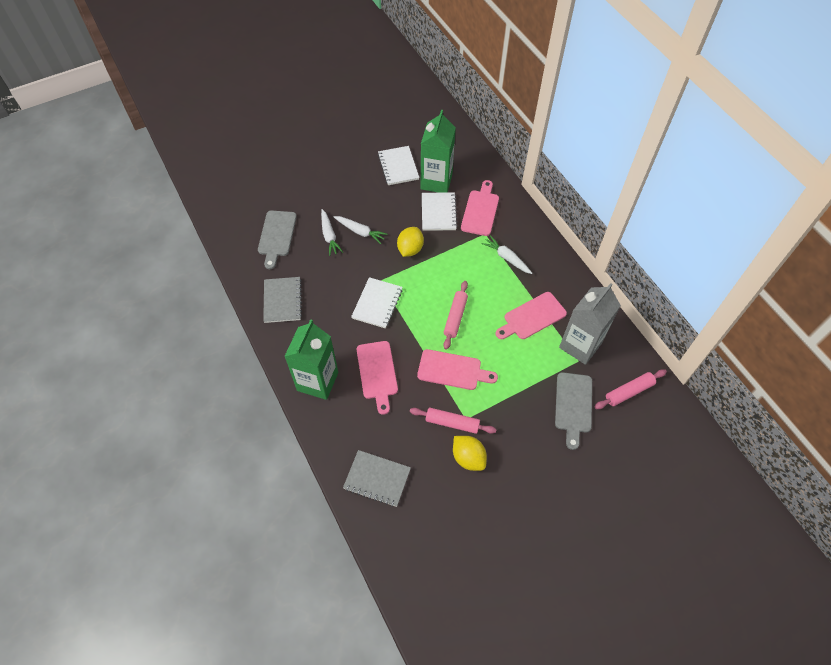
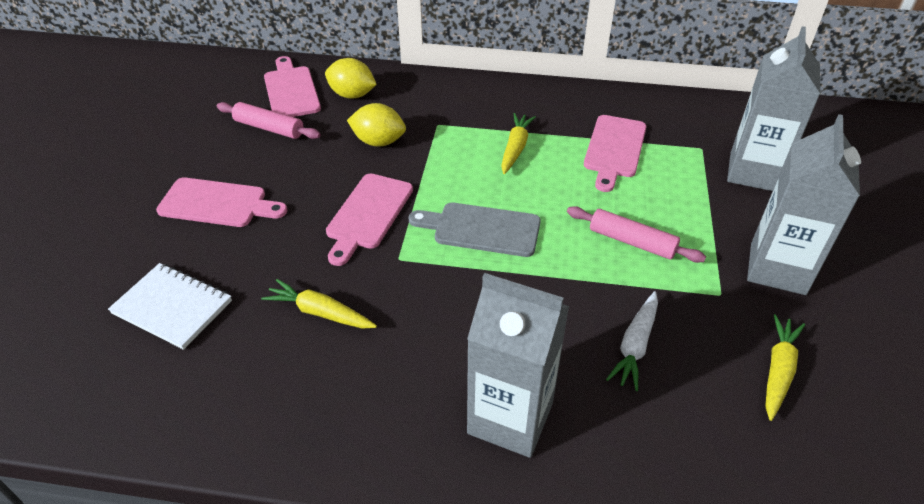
green carton: 2 -> 0
grey carton: 1 -> 3
grey cutting board: 2 -> 1
grey notebook: 2 -> 0
pink rolling pin: 3 -> 2
white carrot: 3 -> 1
white notebook: 3 -> 1
yellow carrot: 0 -> 3

